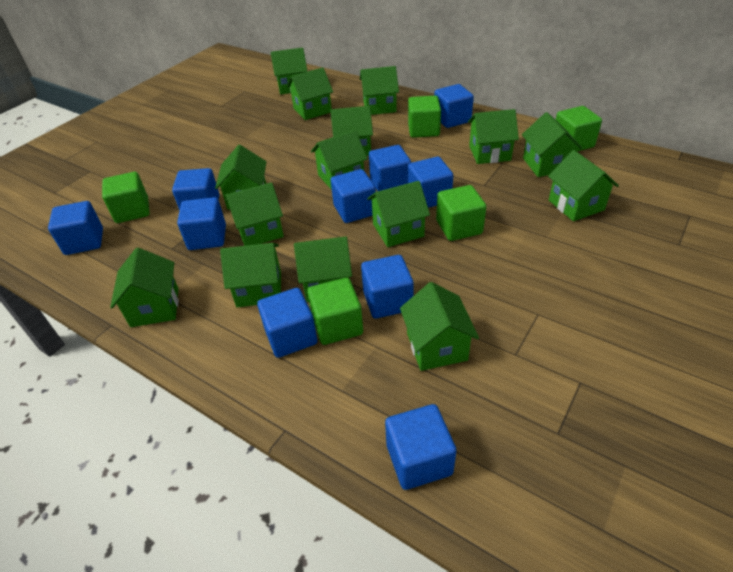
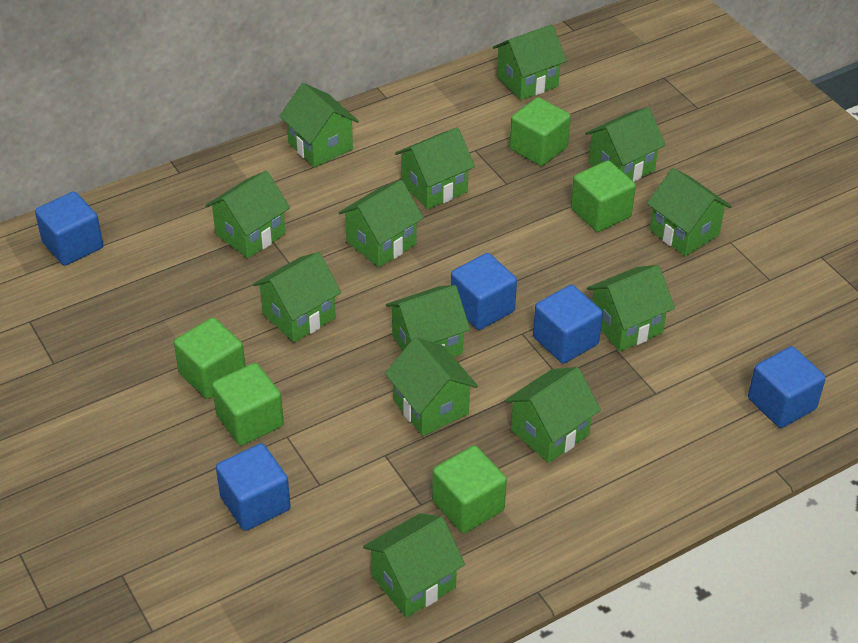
blue cube: 10 -> 5
green house: 15 -> 13

